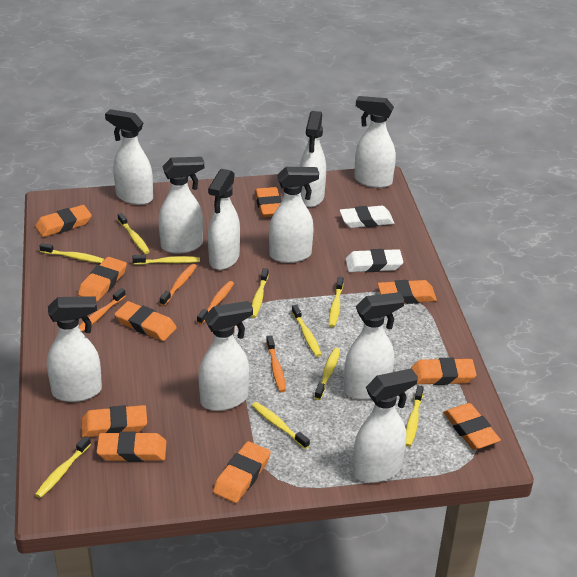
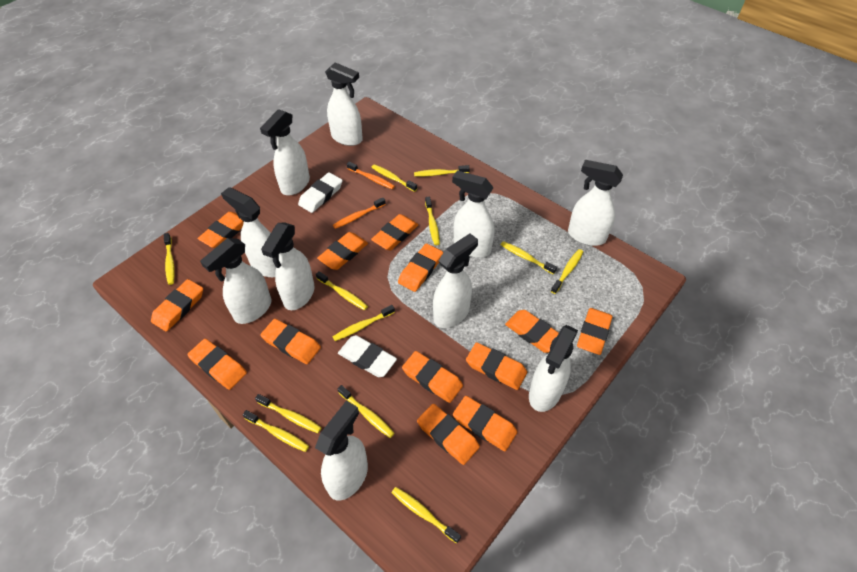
orange eraser: 10 -> 13
orange toothbrush: 4 -> 2
yellow toothbrush: 10 -> 12

